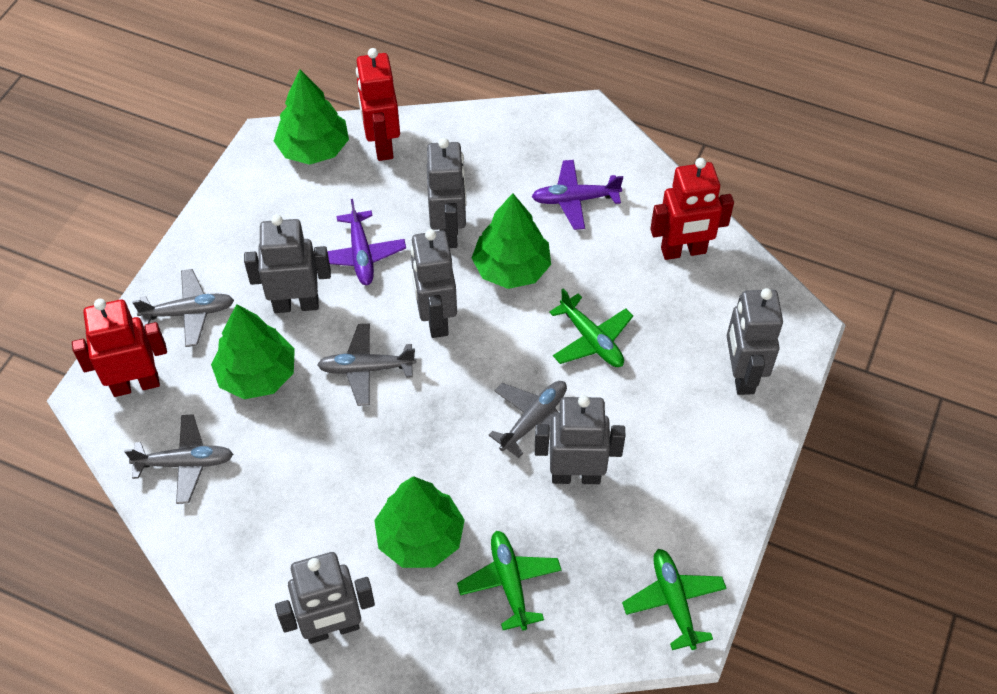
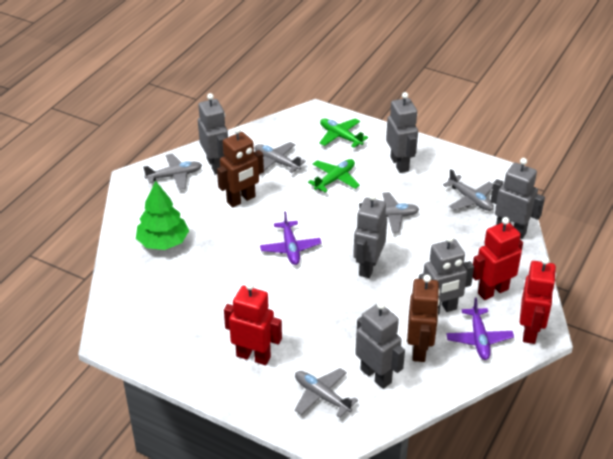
brown robot: 0 -> 2
green plane: 3 -> 2
green tree: 4 -> 1
grey plane: 4 -> 5

